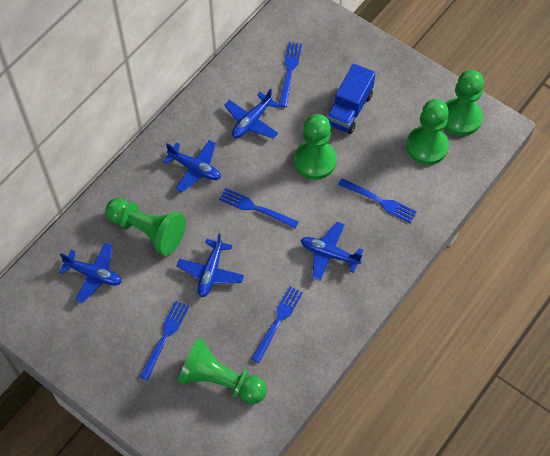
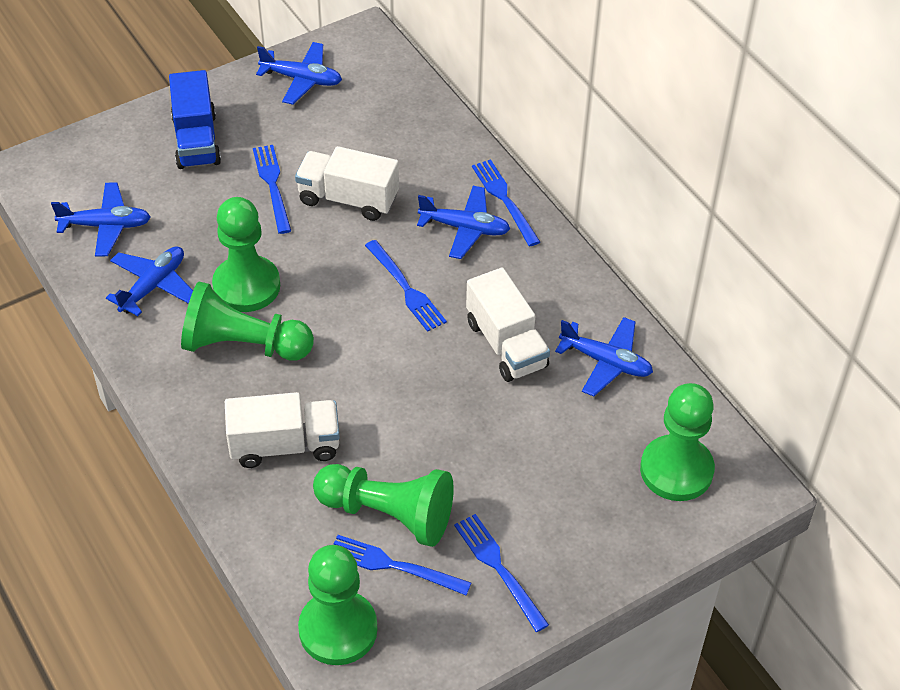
white truck: 0 -> 3

